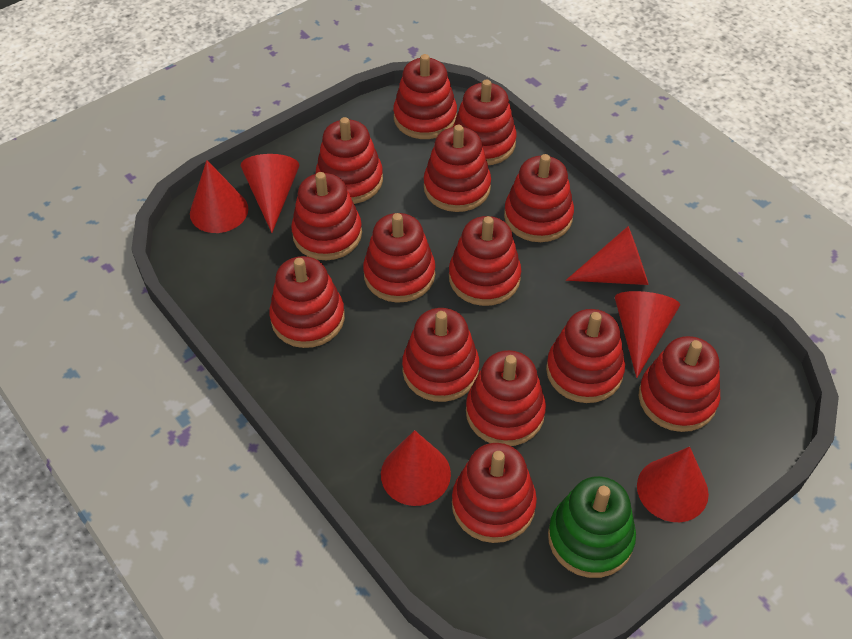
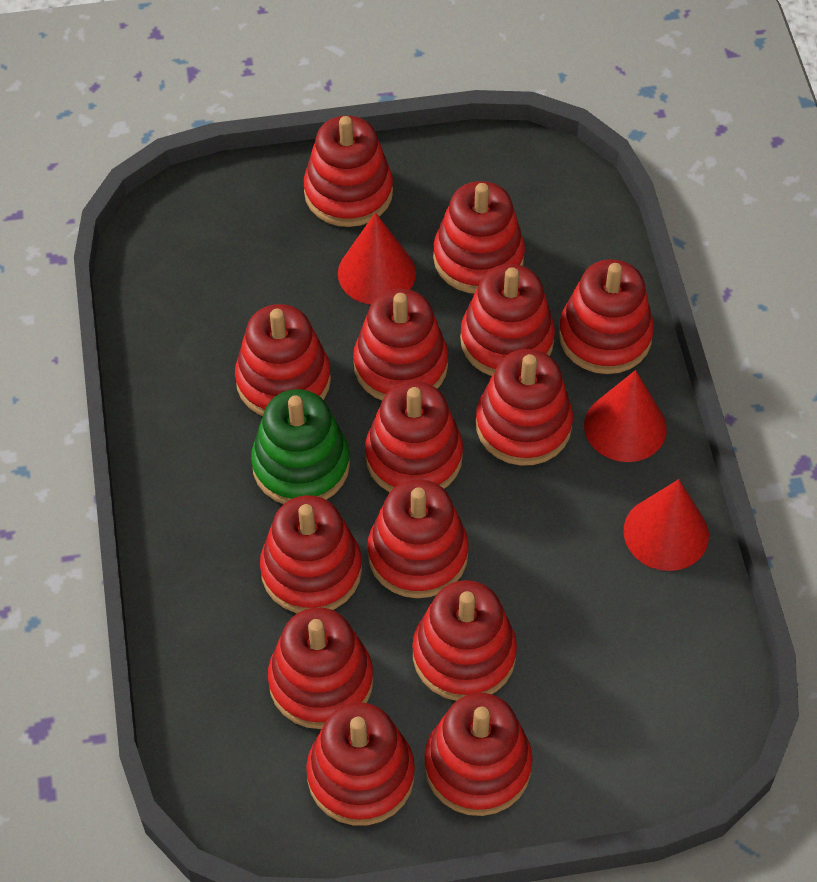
red cone: 6 -> 3

